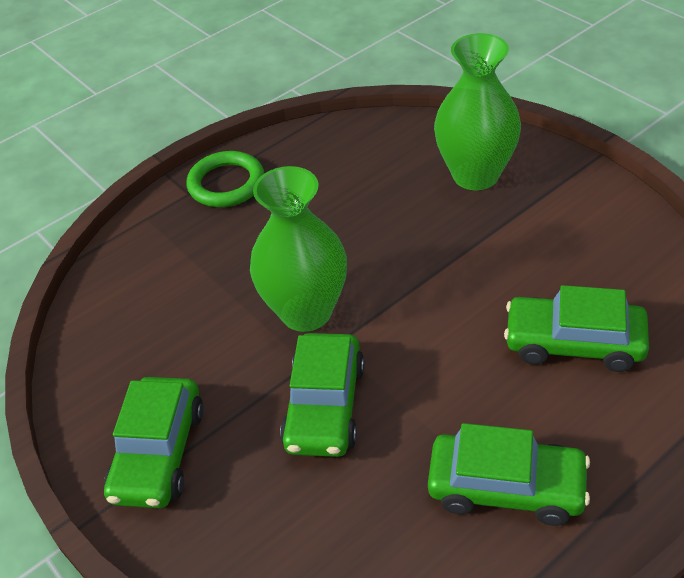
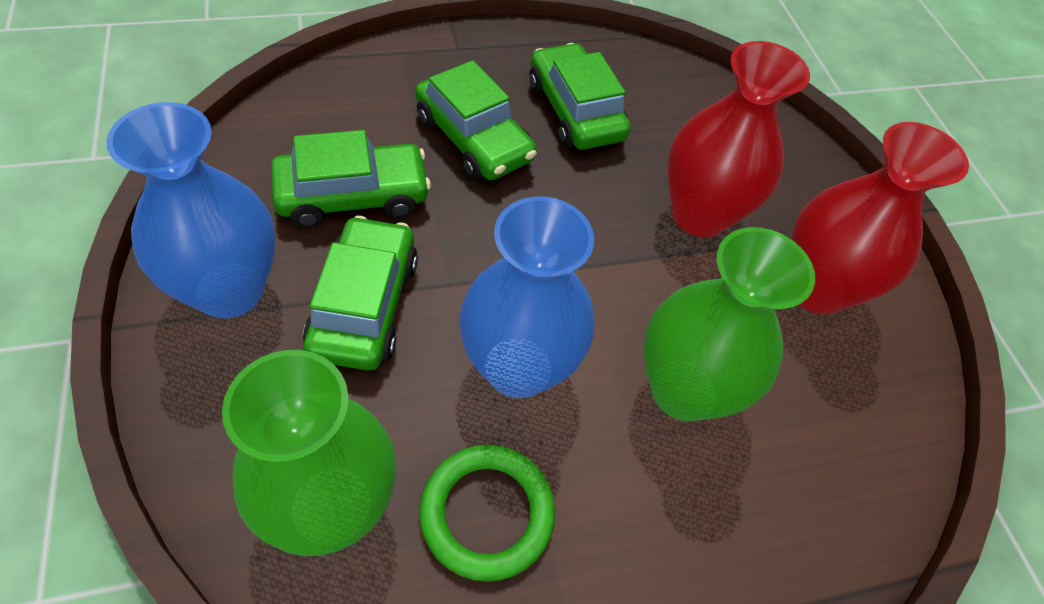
blue vase: 0 -> 2
red vase: 0 -> 2

